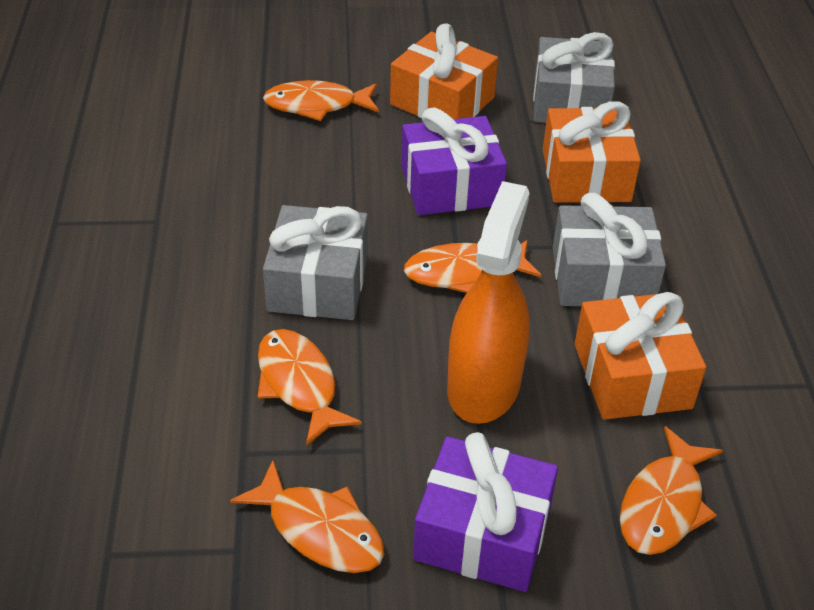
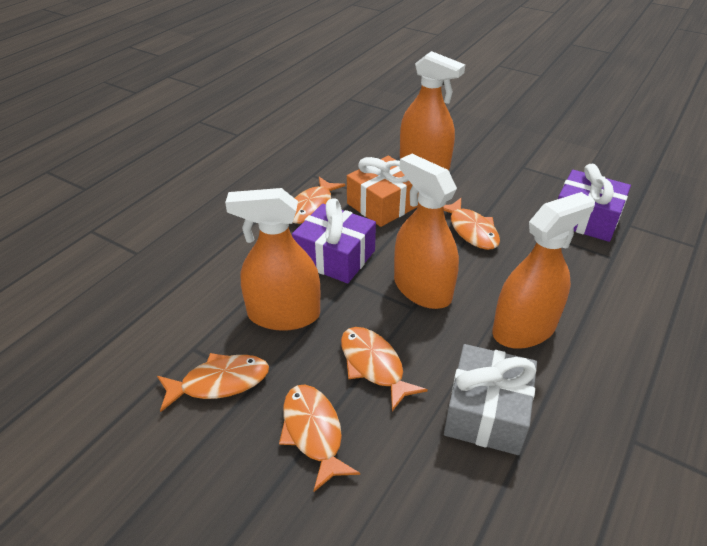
grey gift: 3 -> 1
orange gift: 3 -> 1
orange spray bottle: 1 -> 4

